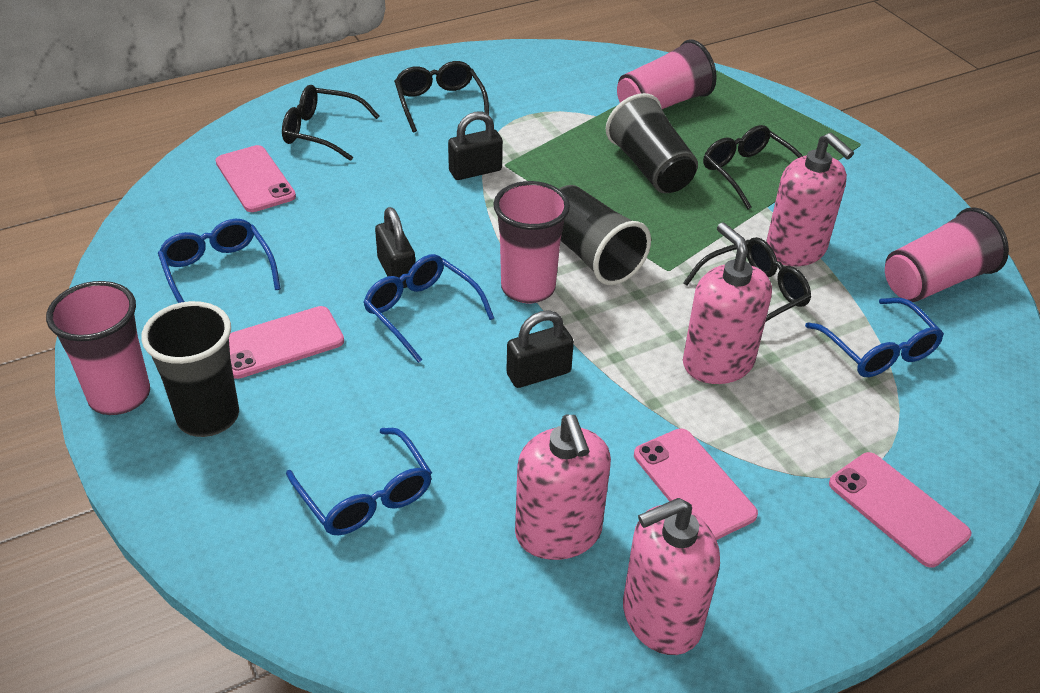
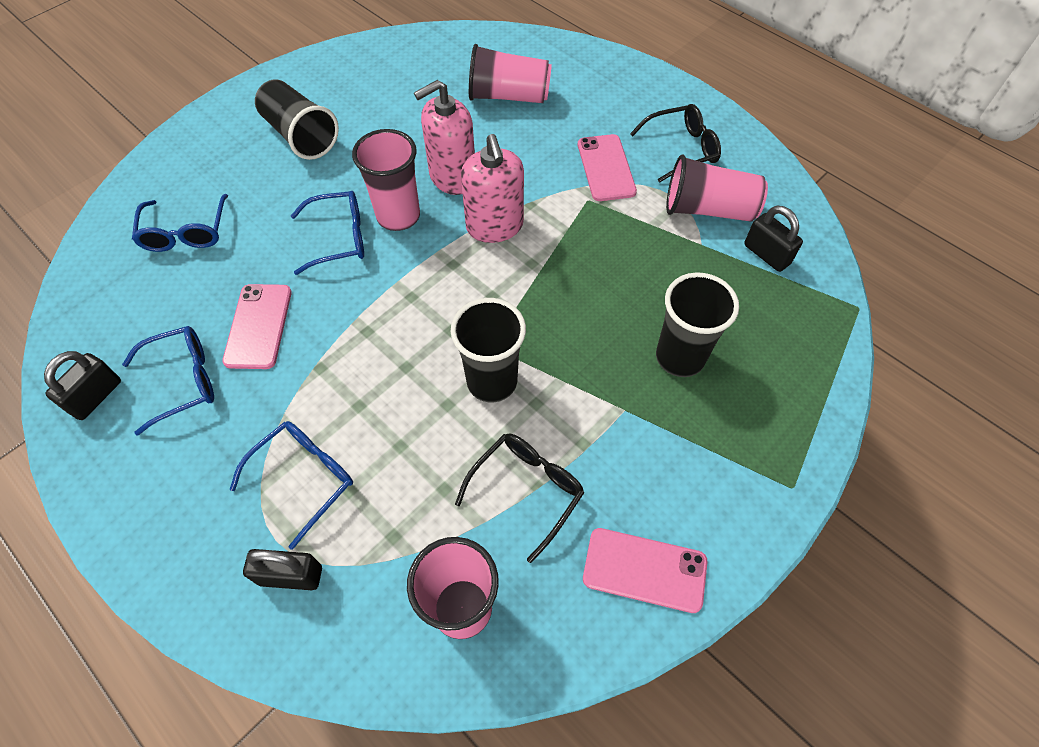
black glasses: 4 -> 2
pink phone: 4 -> 3
pink soap dispenser: 4 -> 2

